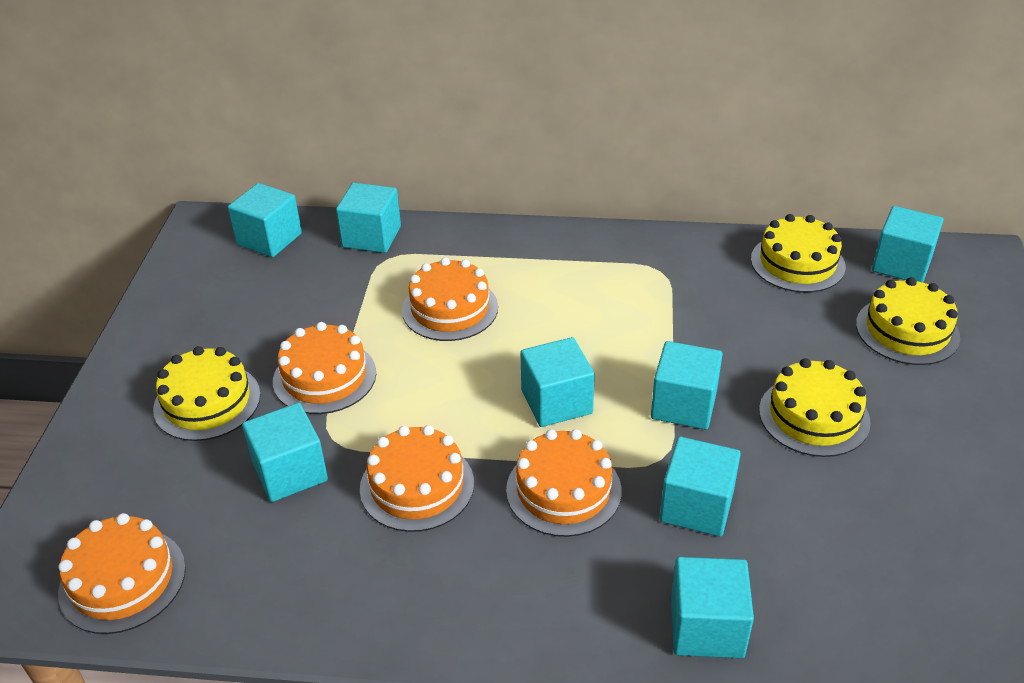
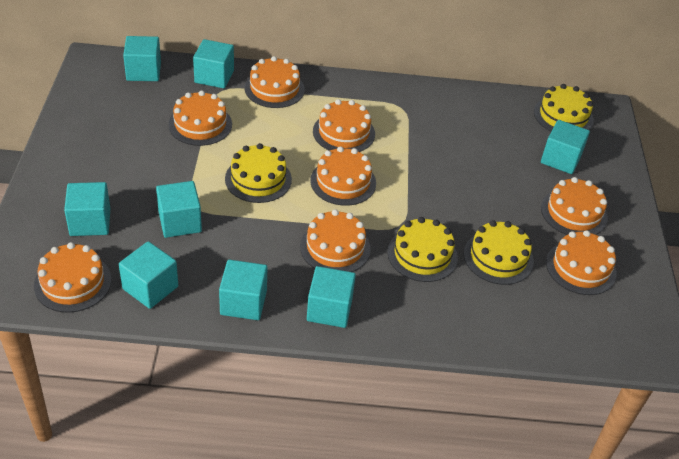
orange cake: 5 -> 8

